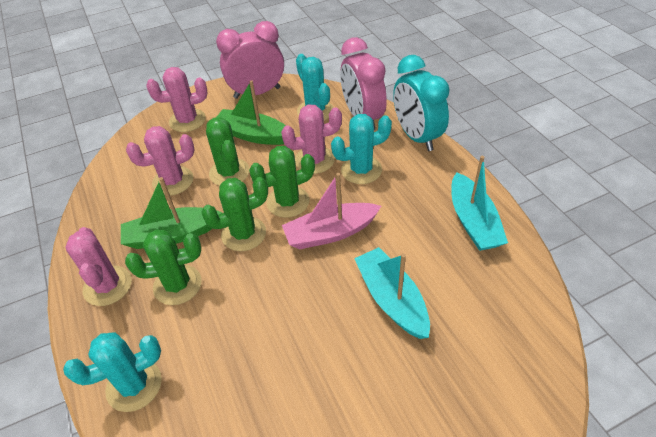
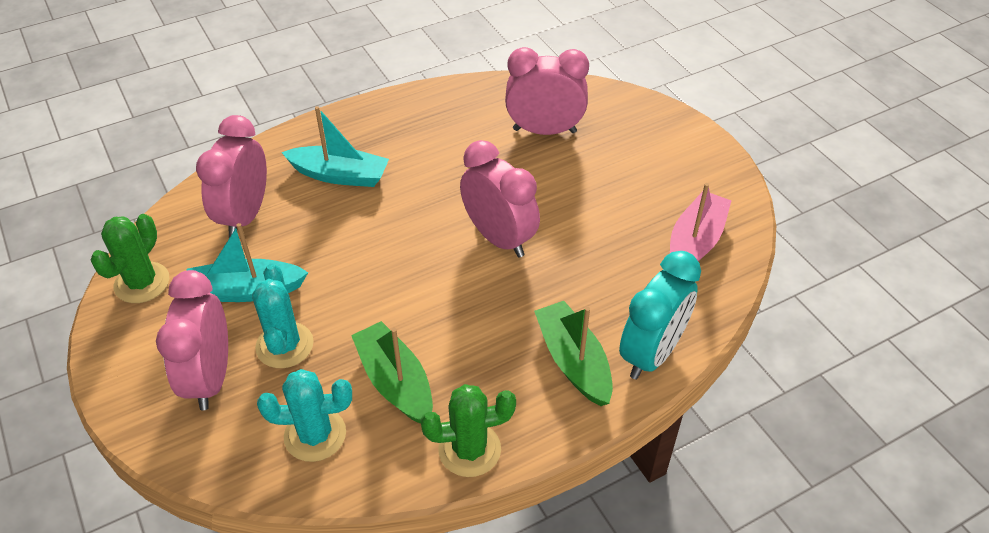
green cactus: 4 -> 2
pink cactus: 4 -> 0
pink clock: 2 -> 4
turquoise cactus: 3 -> 2

